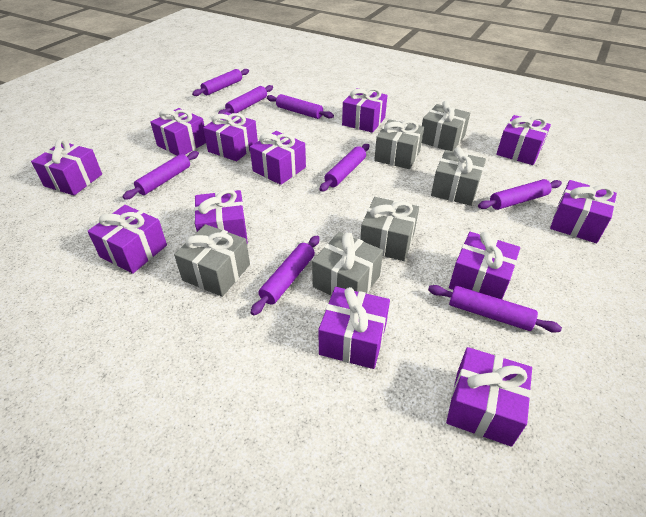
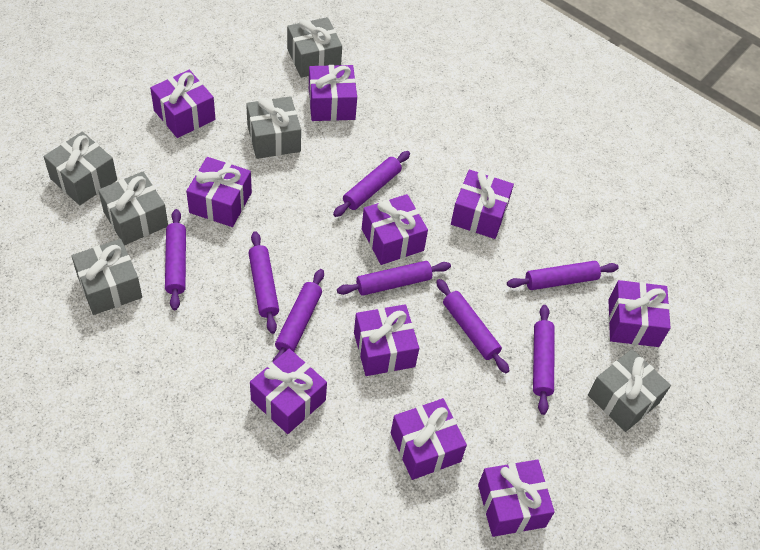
purple gift: 12 -> 10

